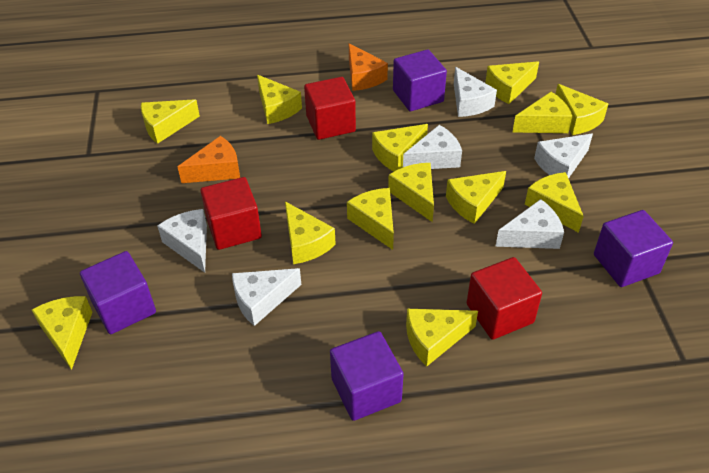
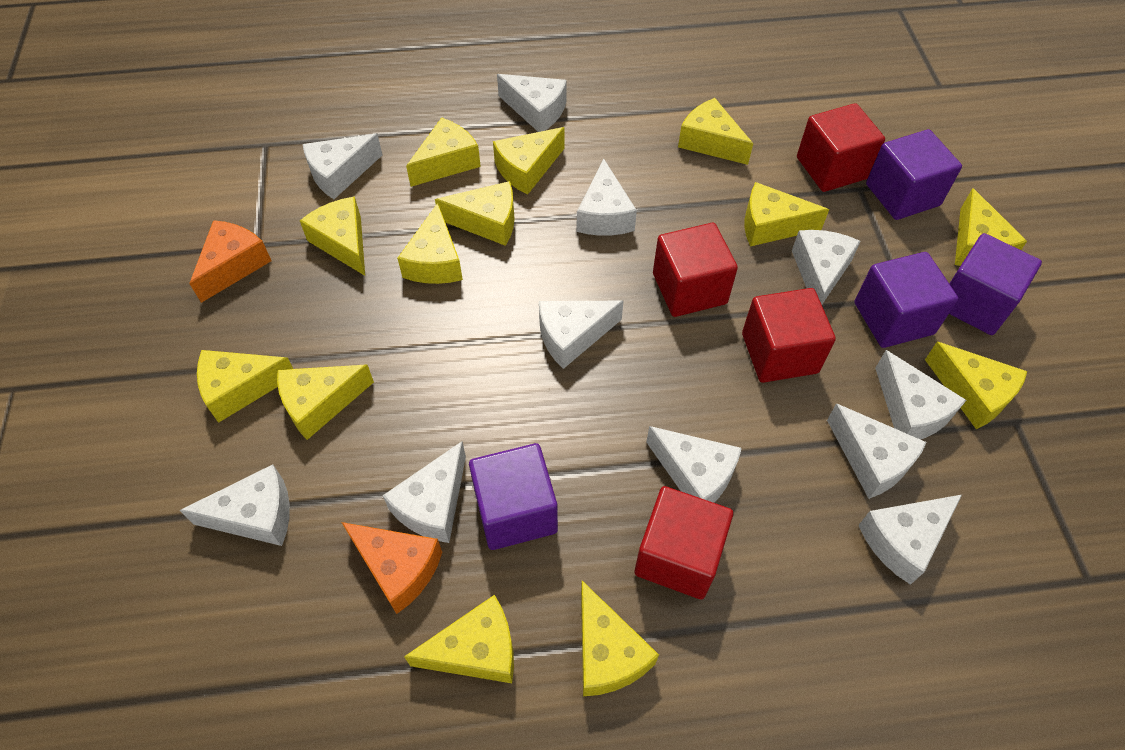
red cube: 3 -> 4
white cheese: 6 -> 11

